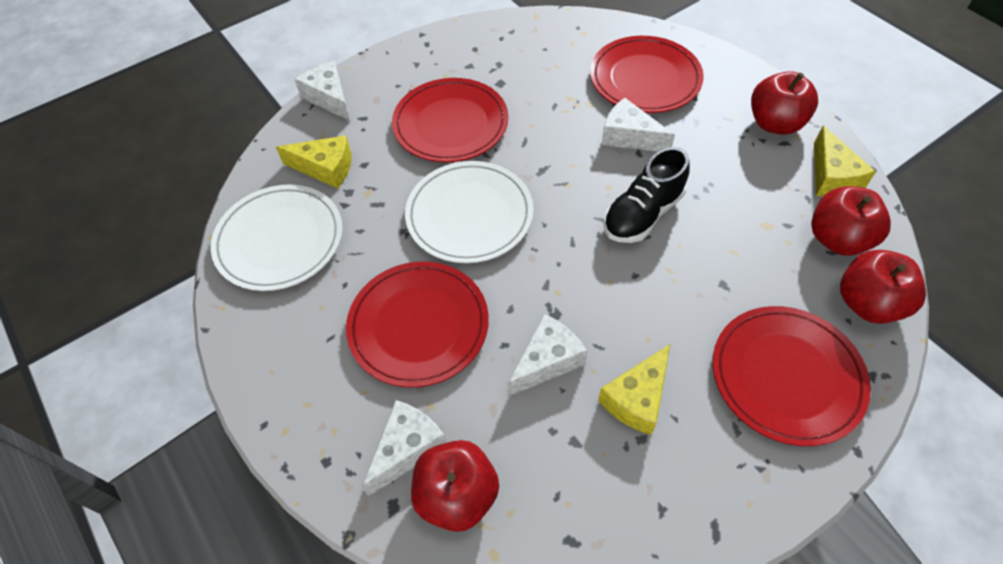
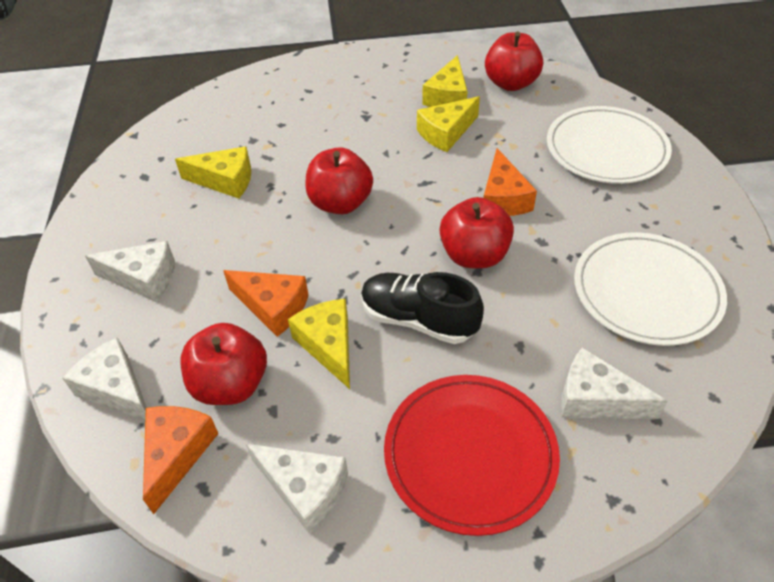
orange cheese: 0 -> 3
red plate: 4 -> 1
yellow cheese: 3 -> 4

